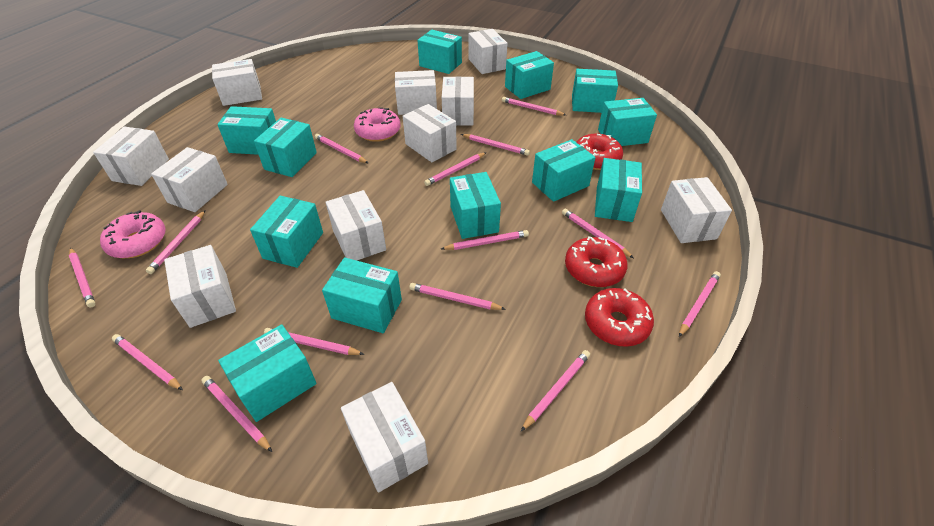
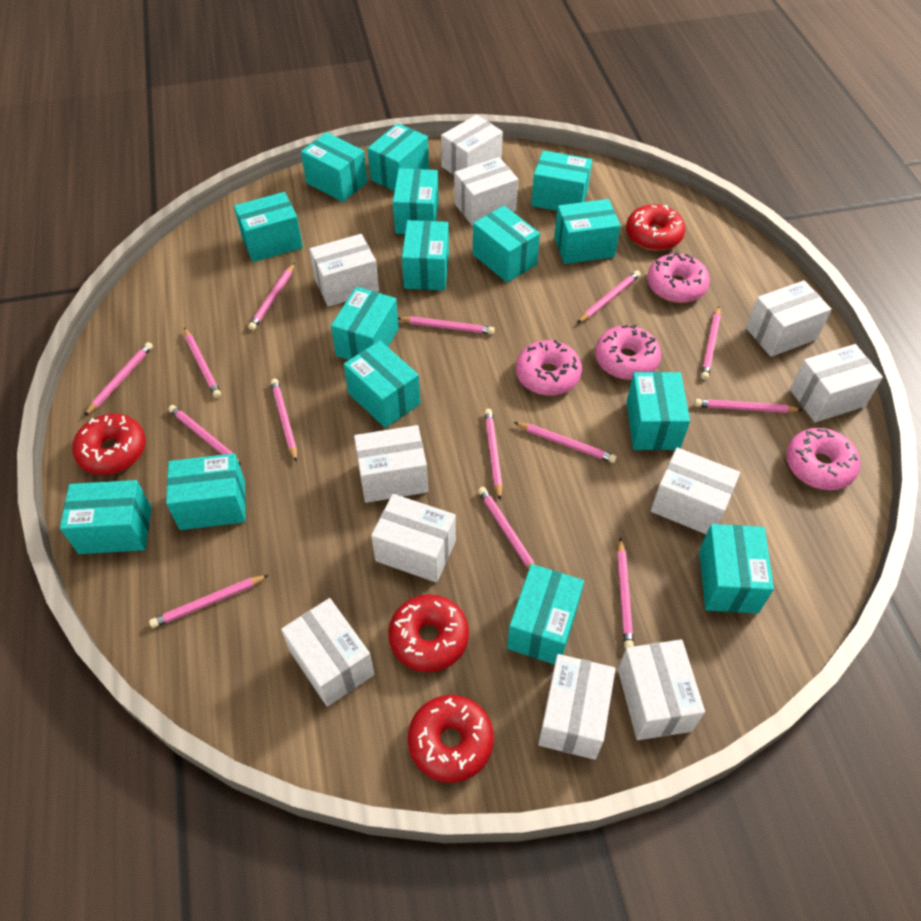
pink donut: 2 -> 4
red donut: 3 -> 4
turquoise box: 12 -> 15

